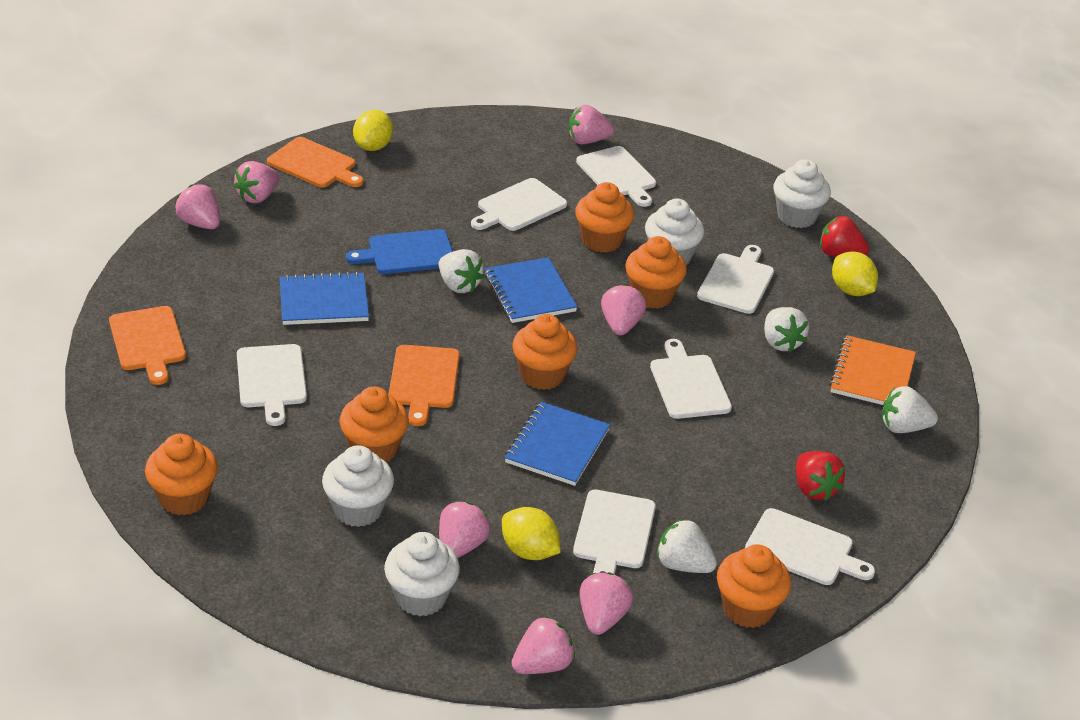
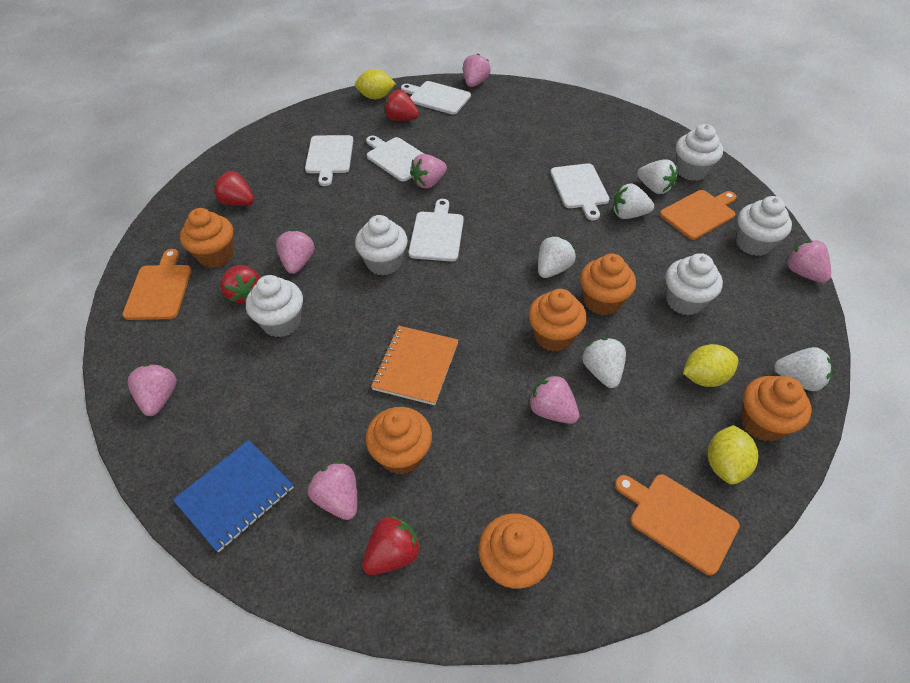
blue cutting board: 1 -> 0
blue notebook: 3 -> 1
red strawberry: 2 -> 4
white cupcake: 4 -> 5
white cutting board: 7 -> 5
white strawberry: 4 -> 5

